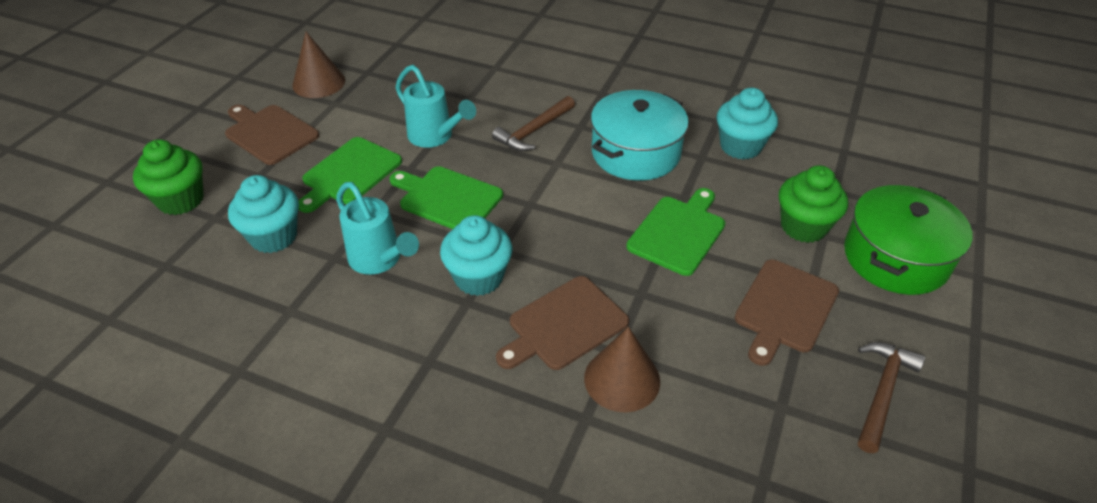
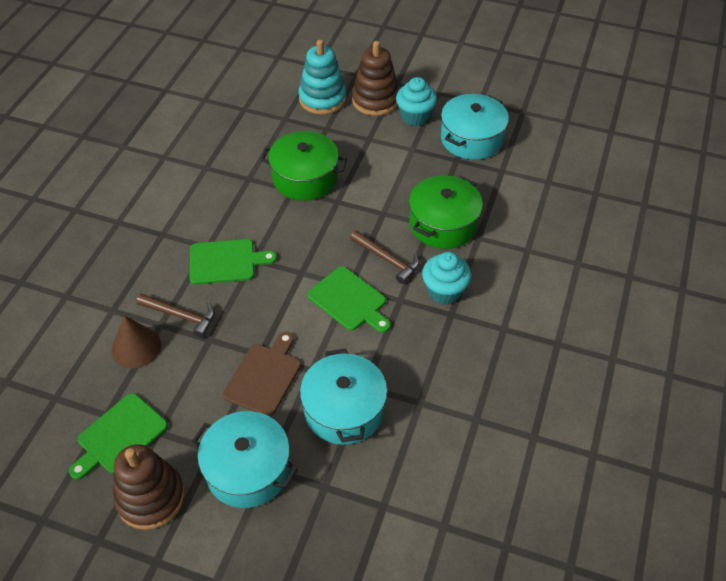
brown cone: 2 -> 1
brown cutting board: 3 -> 1
brown stacking toy: 0 -> 2
green cupcake: 2 -> 0
green pot: 1 -> 2
turquoise cupcake: 3 -> 2
turquoise pot: 1 -> 3
turquoise stacking toy: 0 -> 1
turquoise watering can: 2 -> 0

